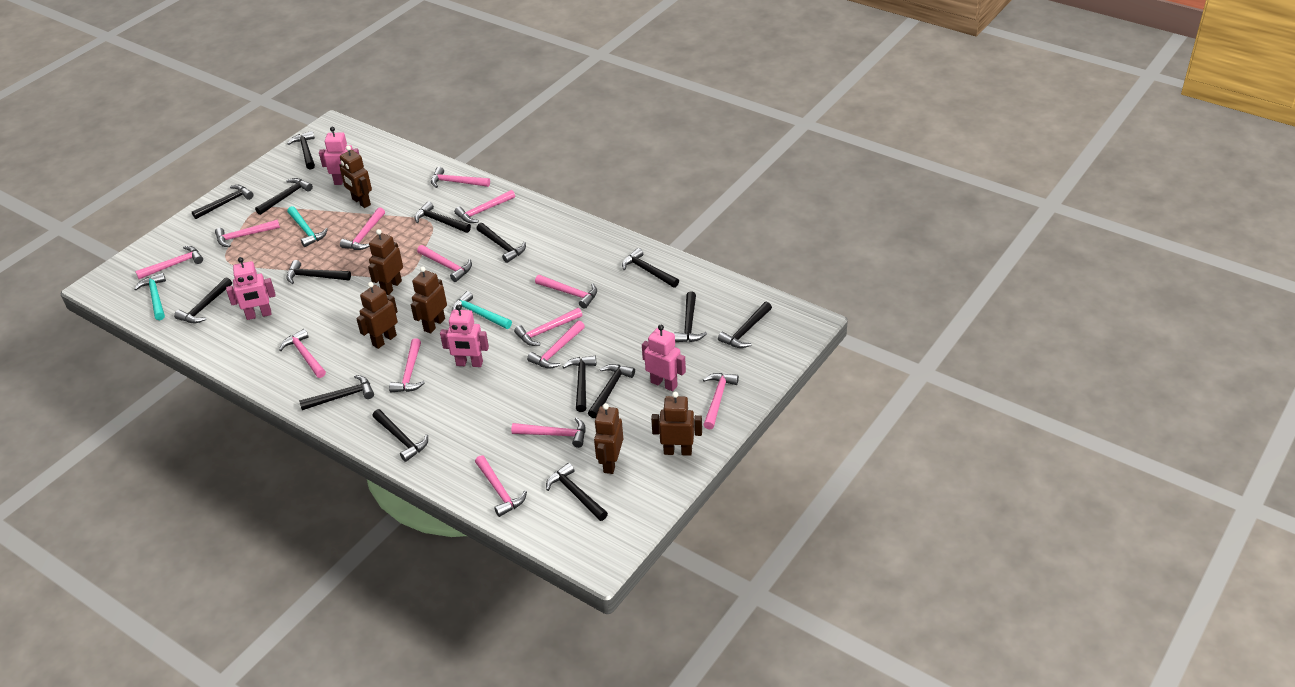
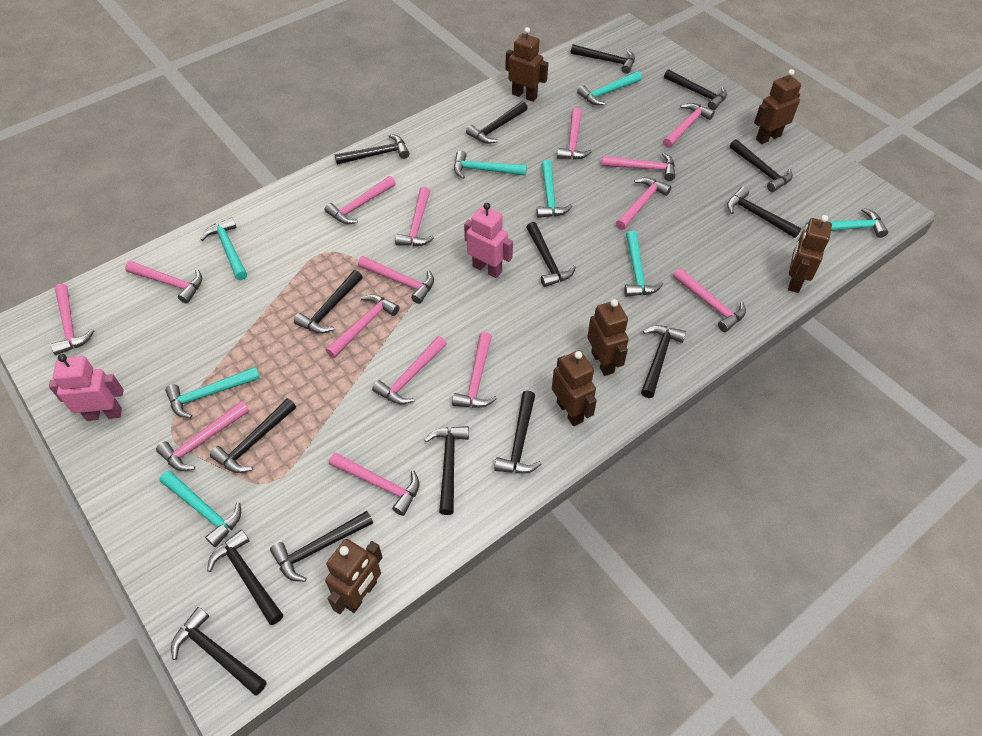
pink hammer: 14 -> 15
pink robot: 4 -> 2
turquoise hammer: 3 -> 8

